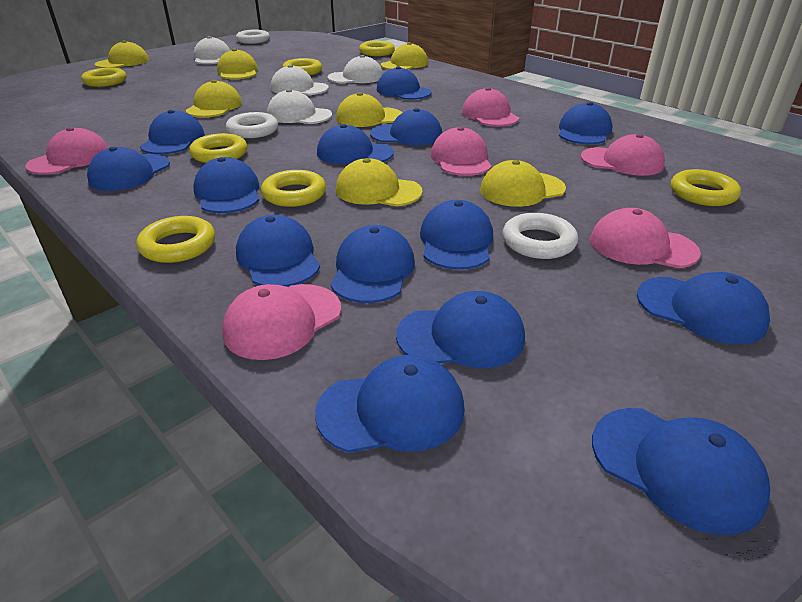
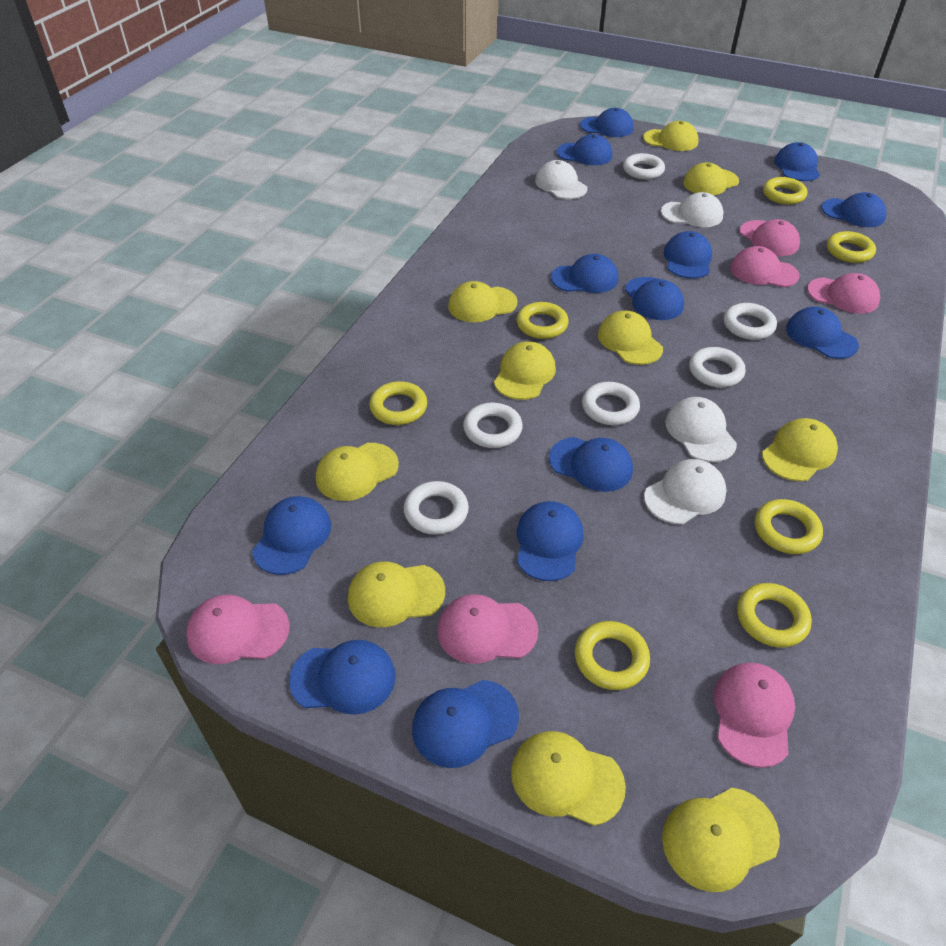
blue cap: 14 -> 13
white ring: 3 -> 6
yellow cap: 7 -> 10

